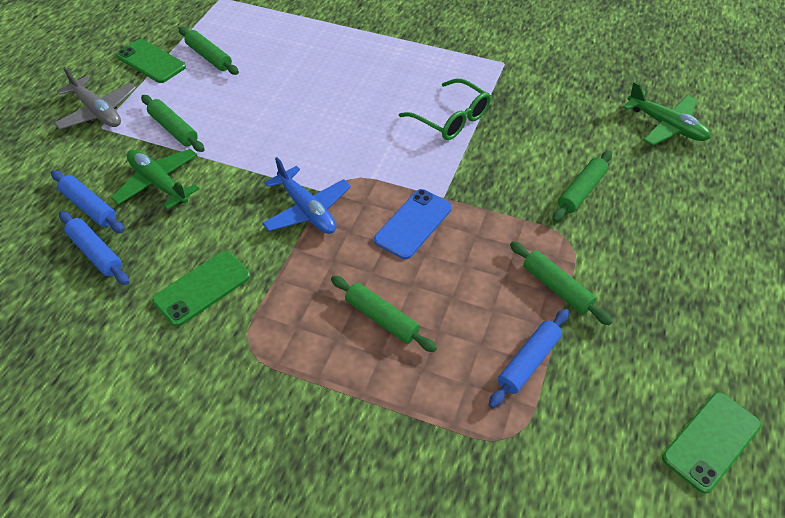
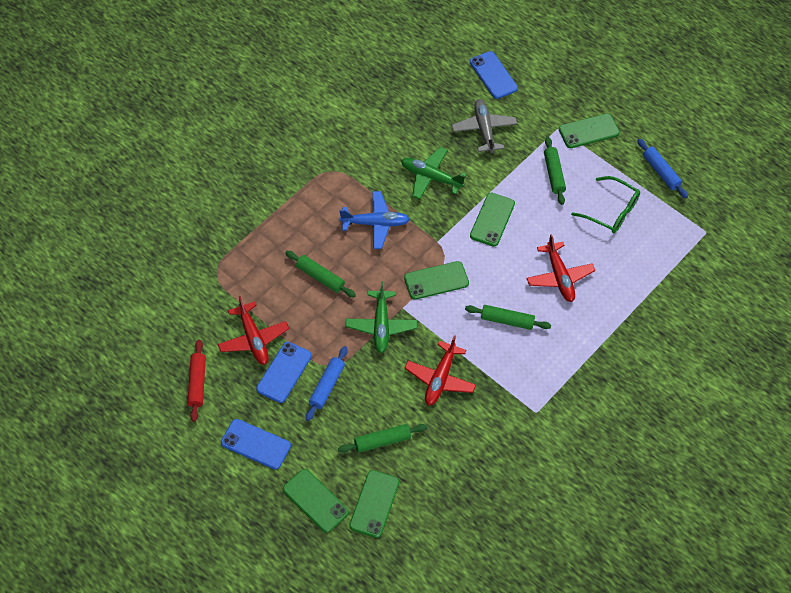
blue phone: 1 -> 3
blue rolling pin: 3 -> 2
green phone: 3 -> 5
green rolling pin: 5 -> 4
red plane: 0 -> 3
red rolling pin: 0 -> 1

